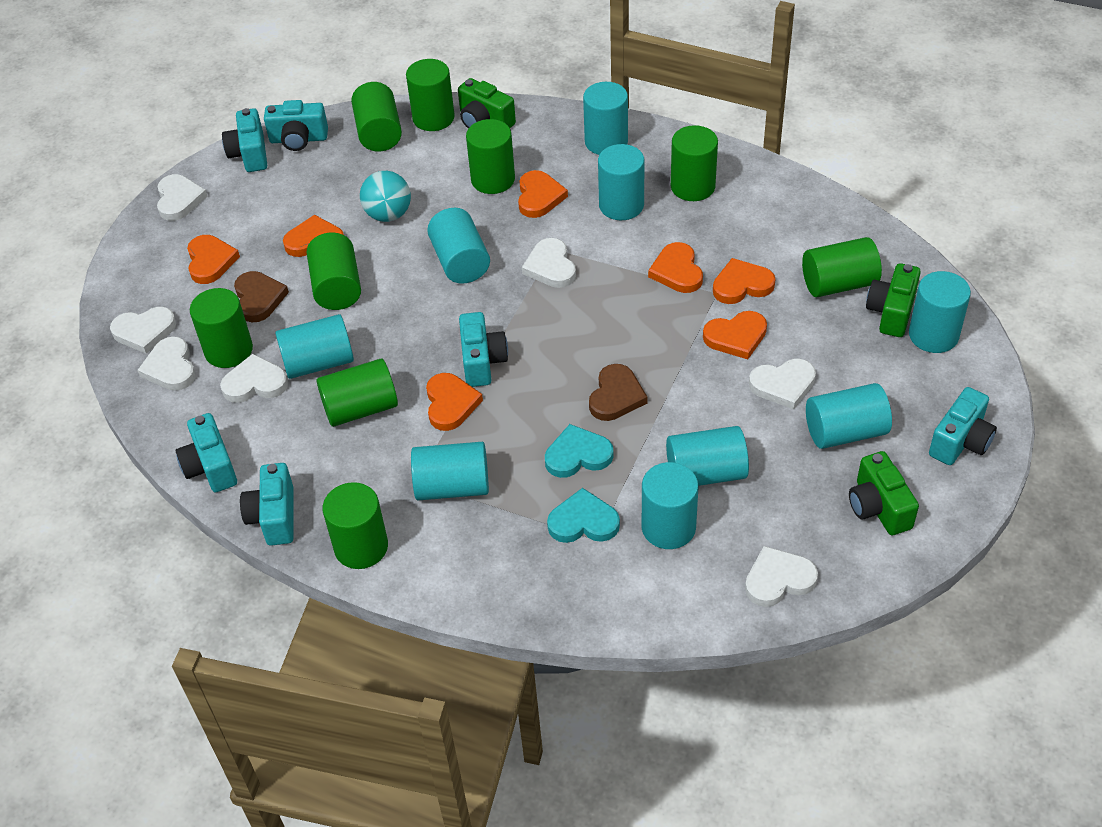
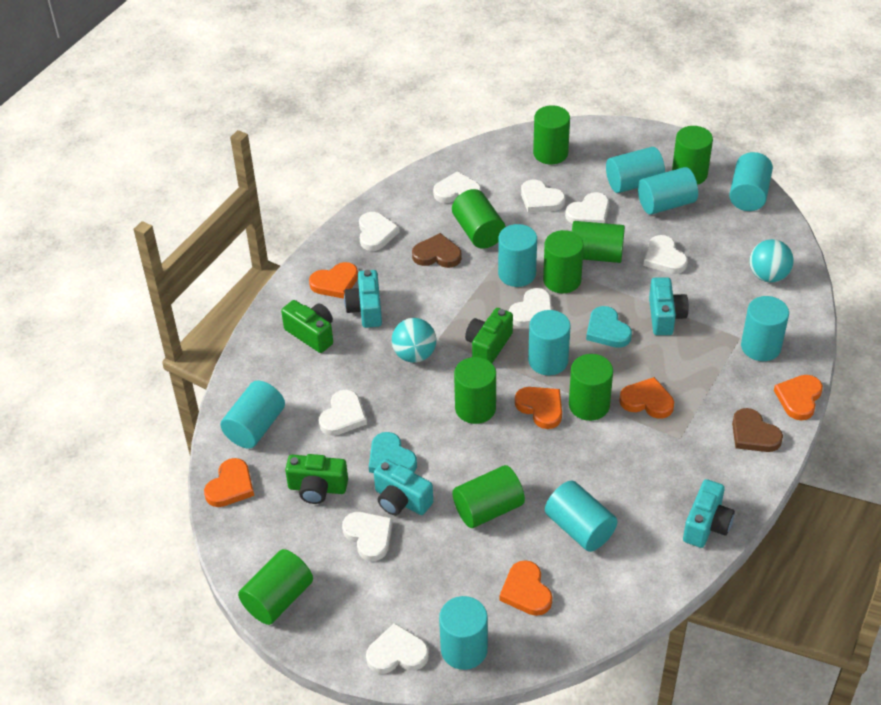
orange heart: 7 -> 6
turquoise ball: 1 -> 2
turquoise camera: 6 -> 4
white heart: 7 -> 9

